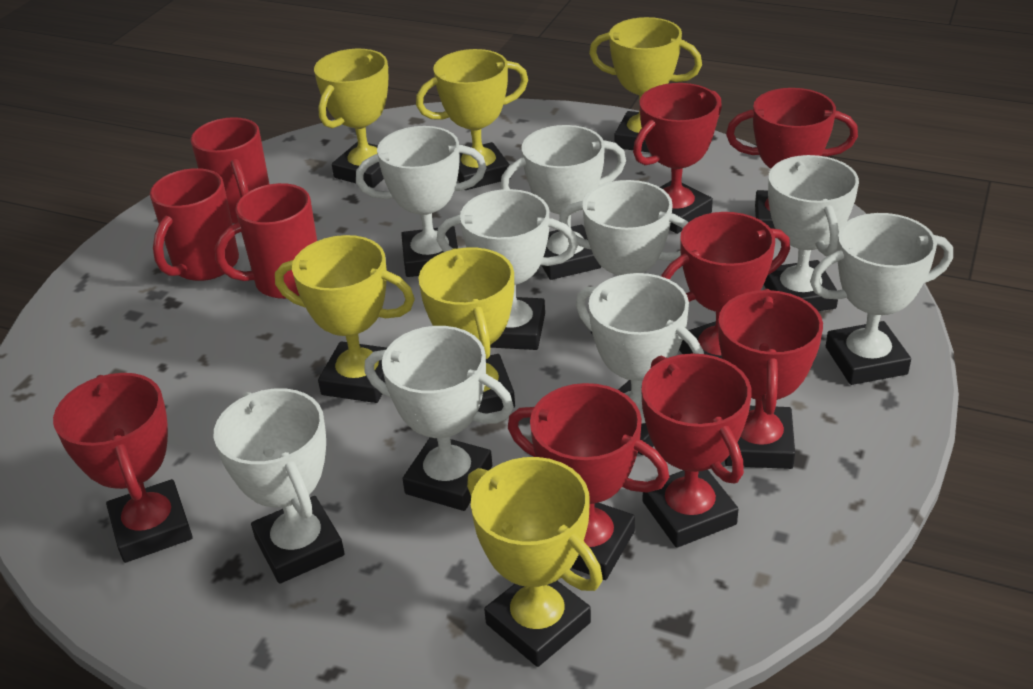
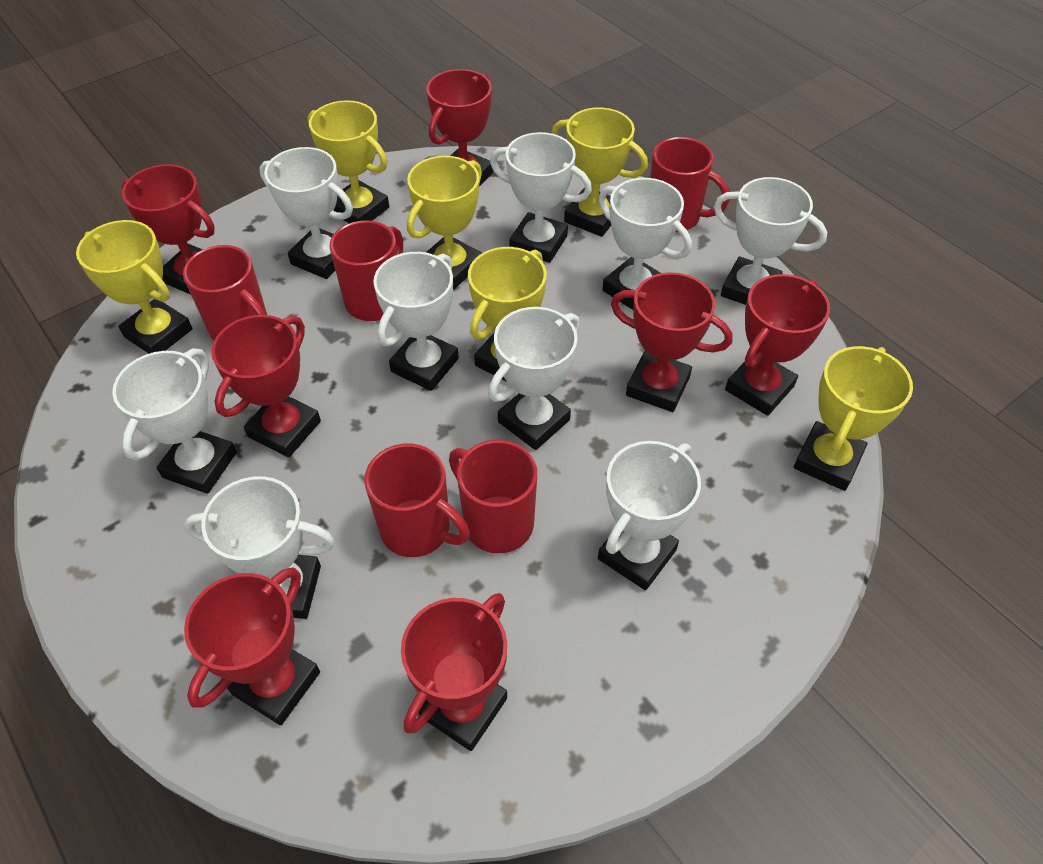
red mug: 3 -> 5

